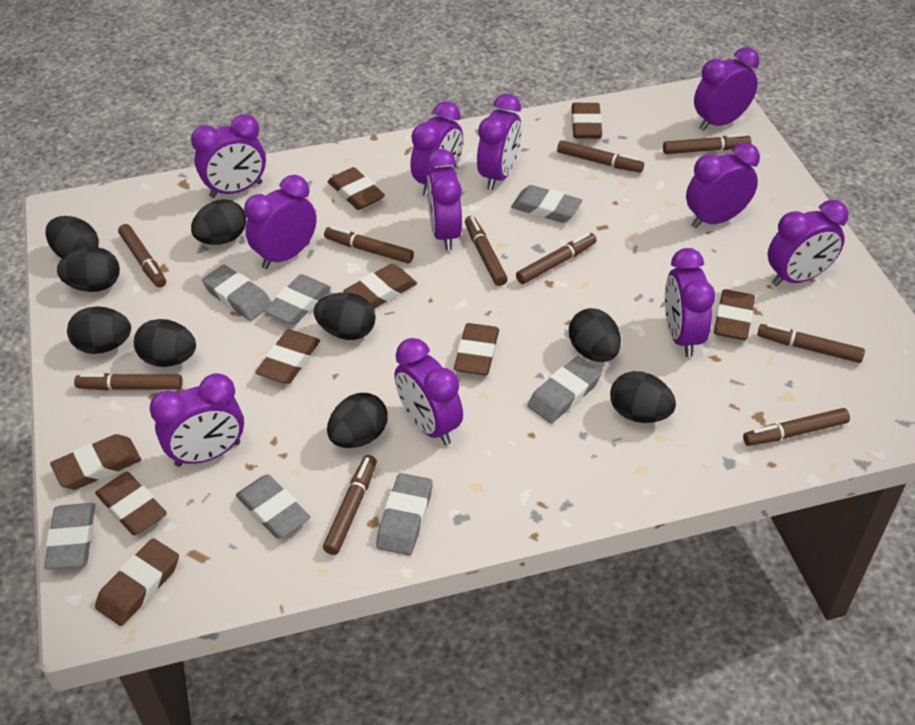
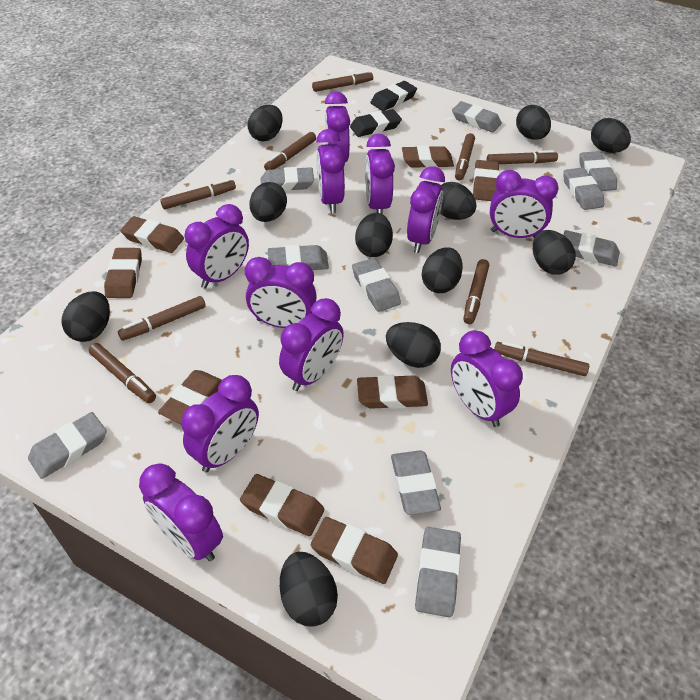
black egg: 9 -> 11
black eraser: 0 -> 2
brown eraser: 9 -> 8
brown marker: 10 -> 9
grey eraser: 7 -> 10

